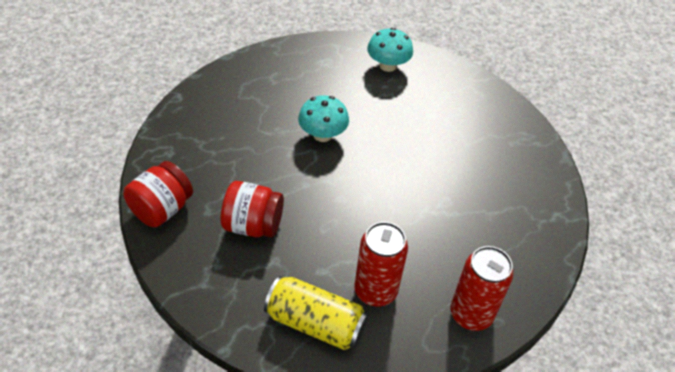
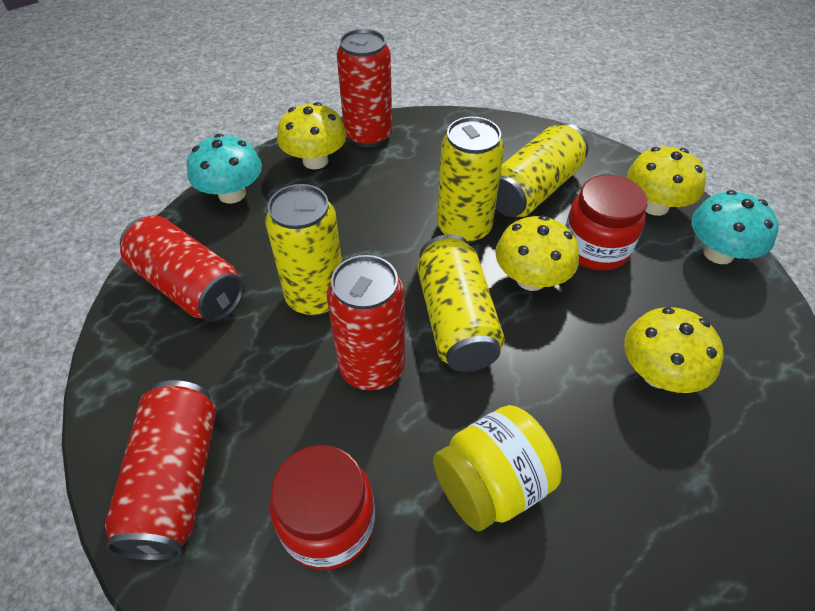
red can: 2 -> 4
yellow can: 1 -> 4
yellow jar: 0 -> 1
yellow mushroom: 0 -> 4

